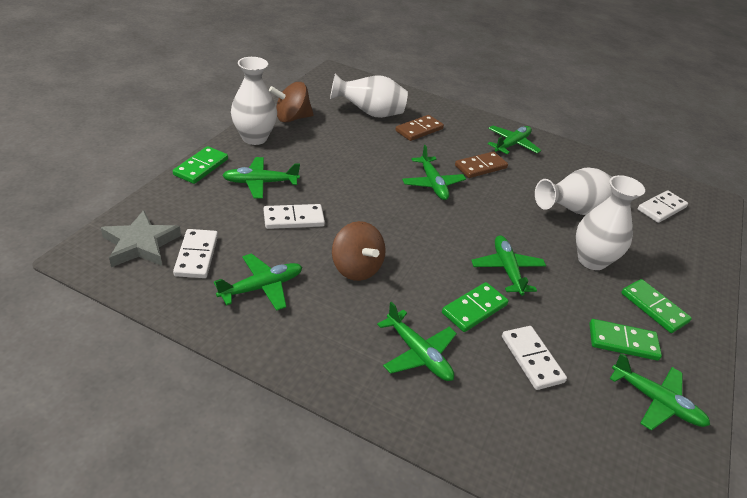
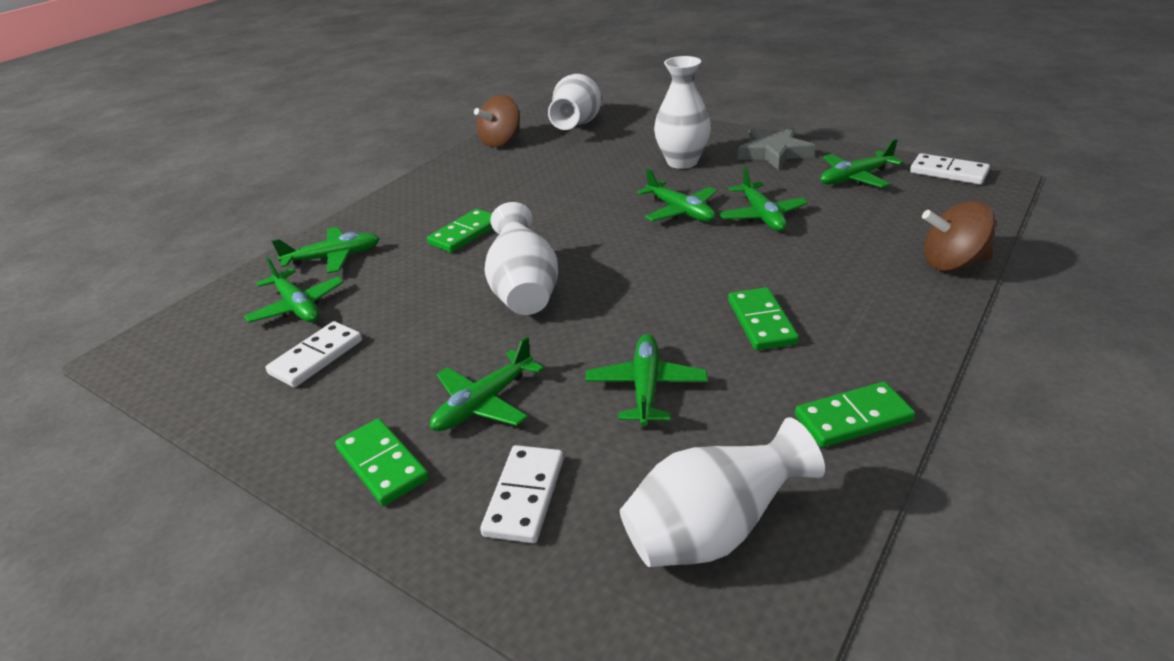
brown domino: 2 -> 0
white domino: 4 -> 3

